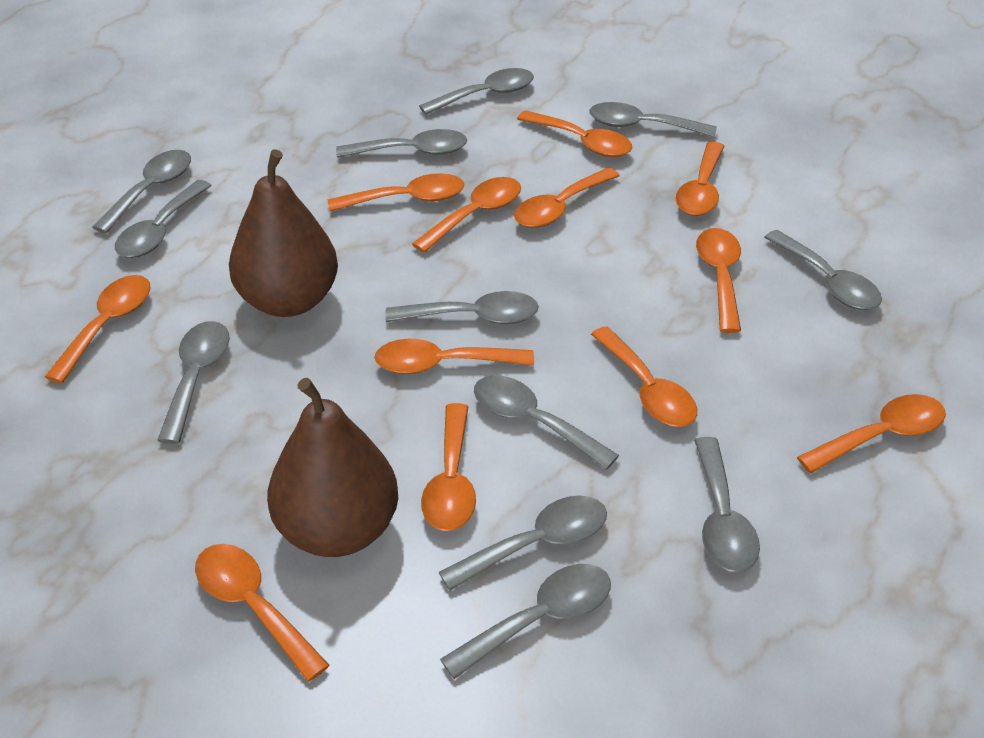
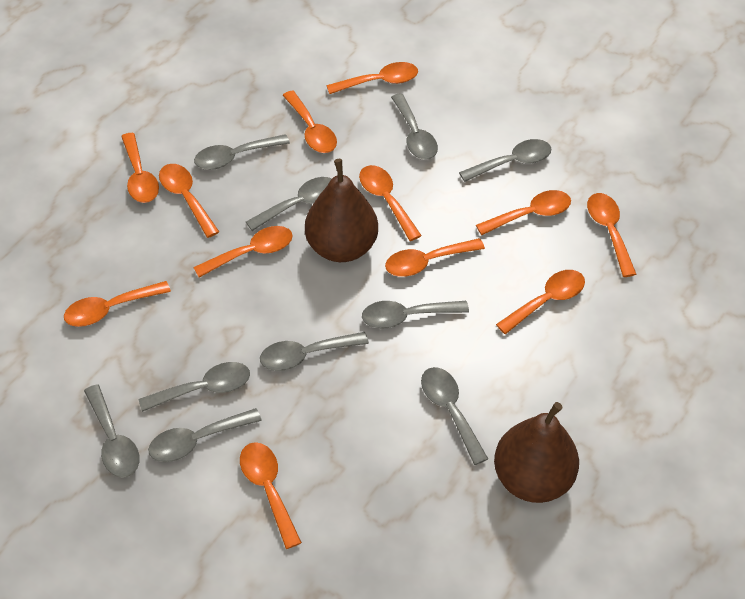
grey spoon: 12 -> 10

